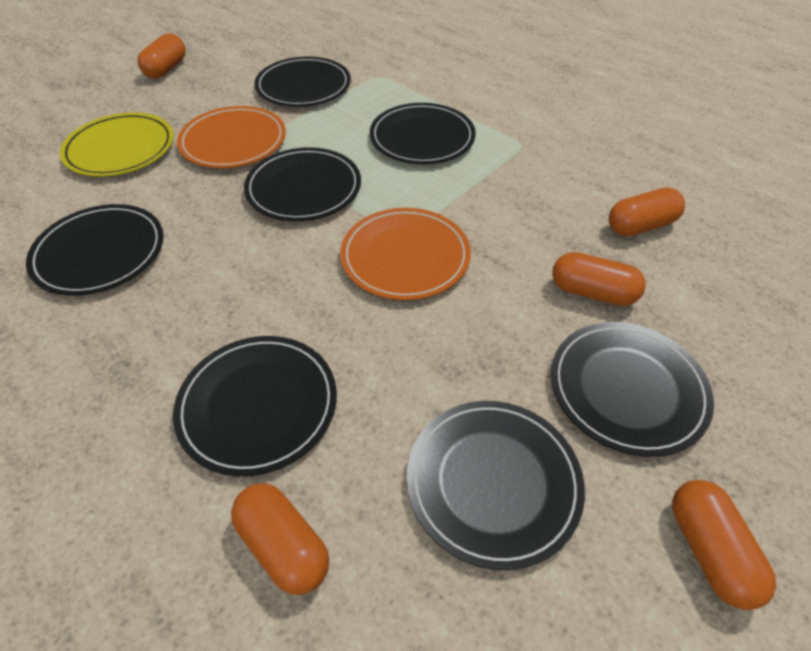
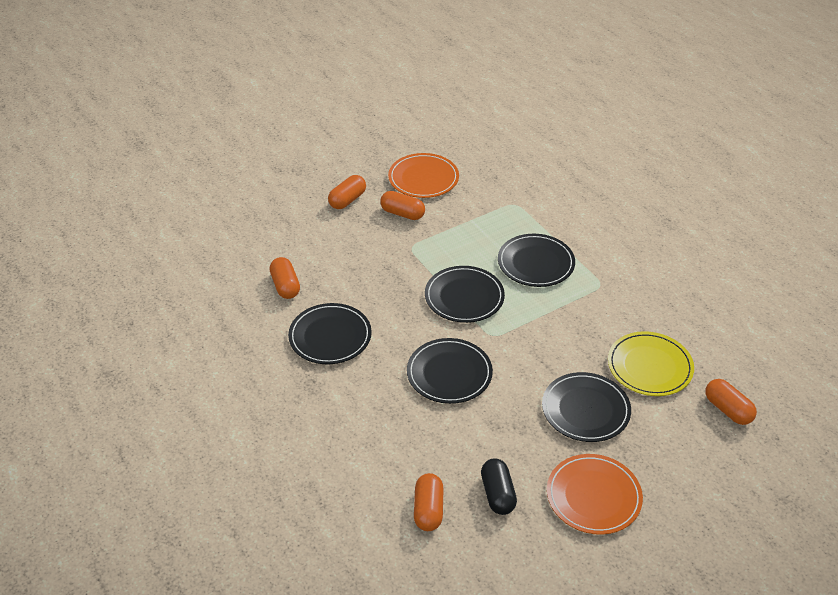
black capsule: 0 -> 1
black plate: 7 -> 5

